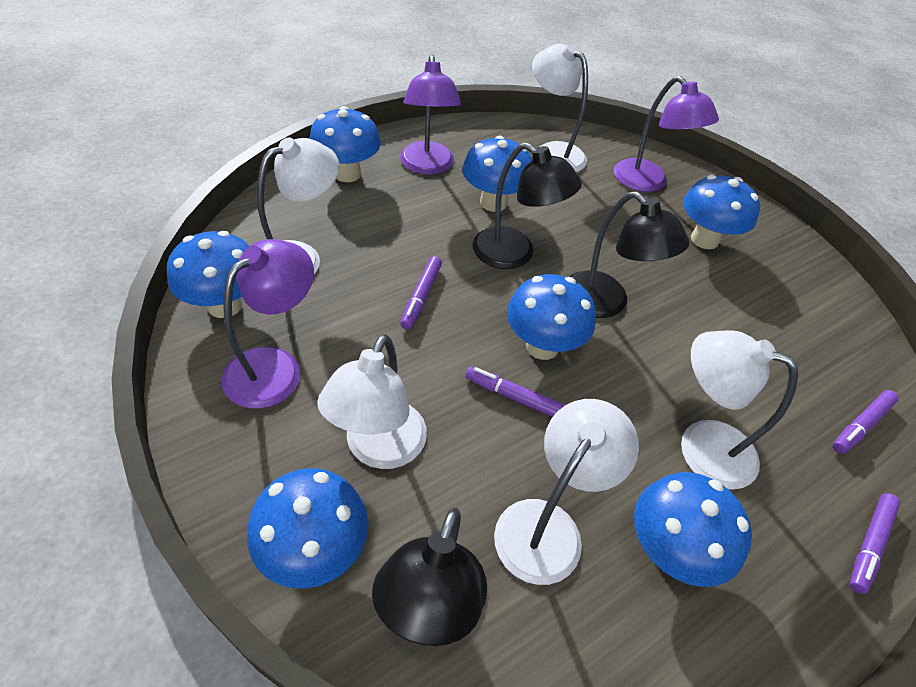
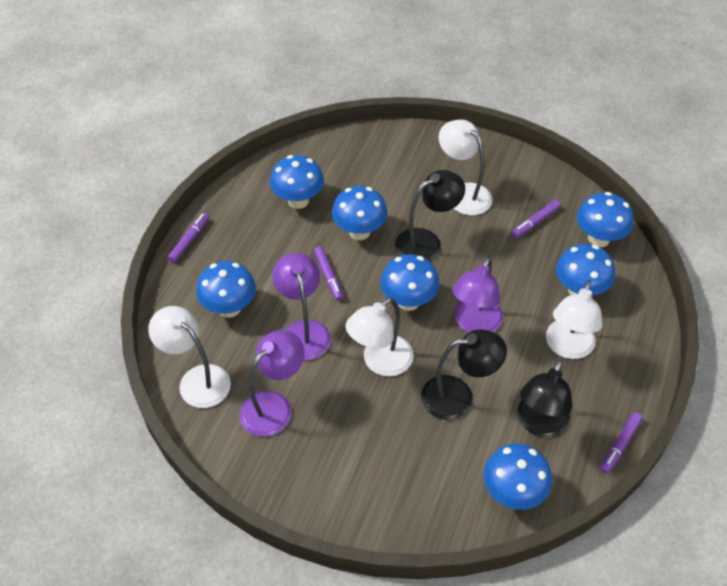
white lamp: 5 -> 4

